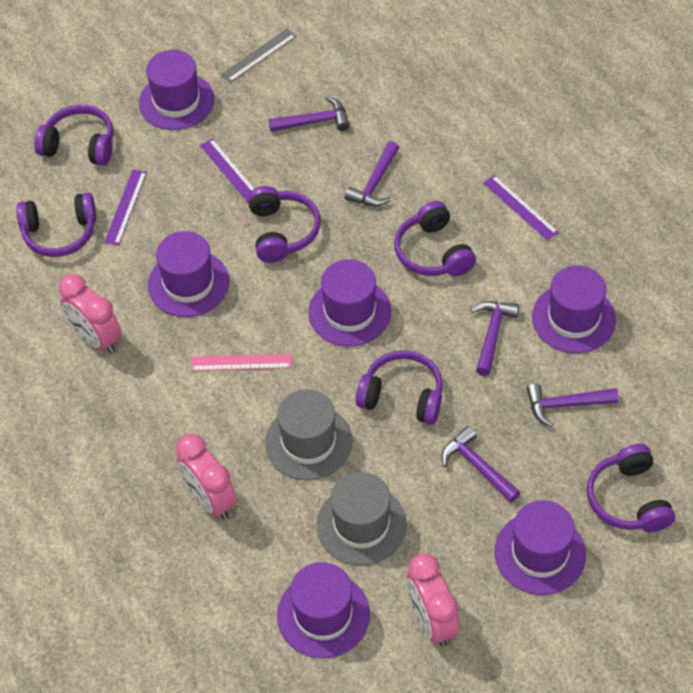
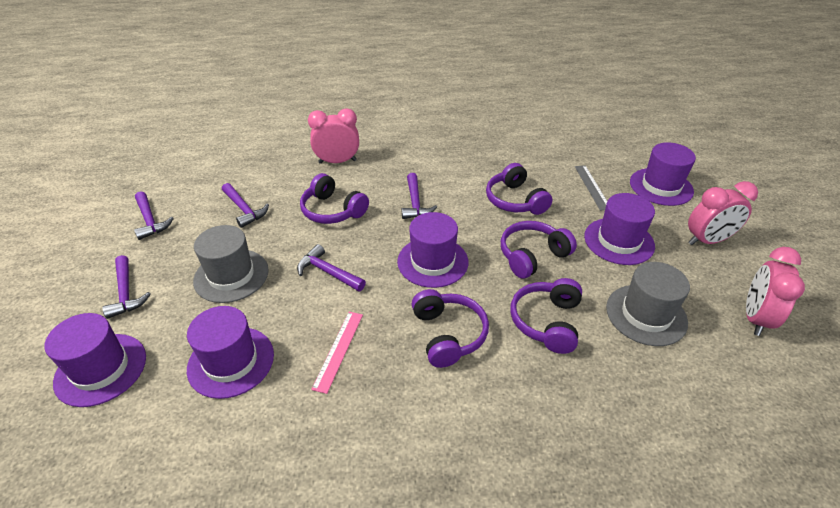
purple hat: 6 -> 5
purple headphones: 6 -> 5
purple ruler: 3 -> 0

